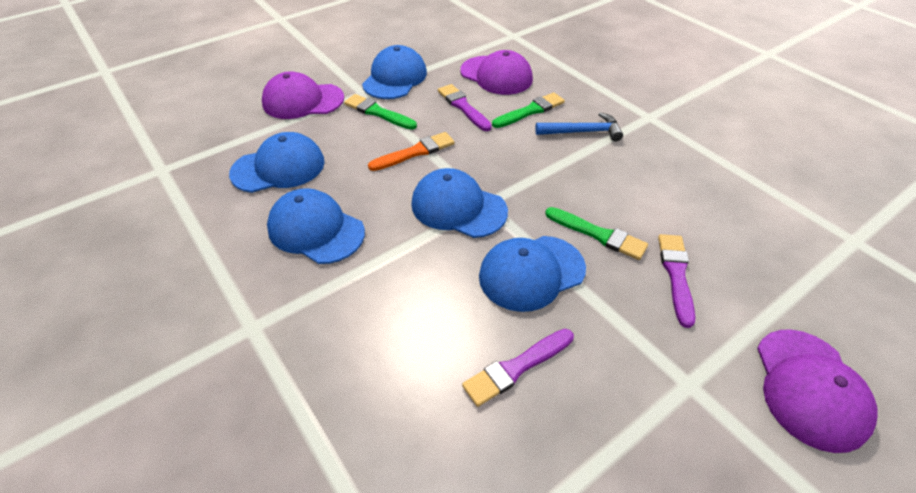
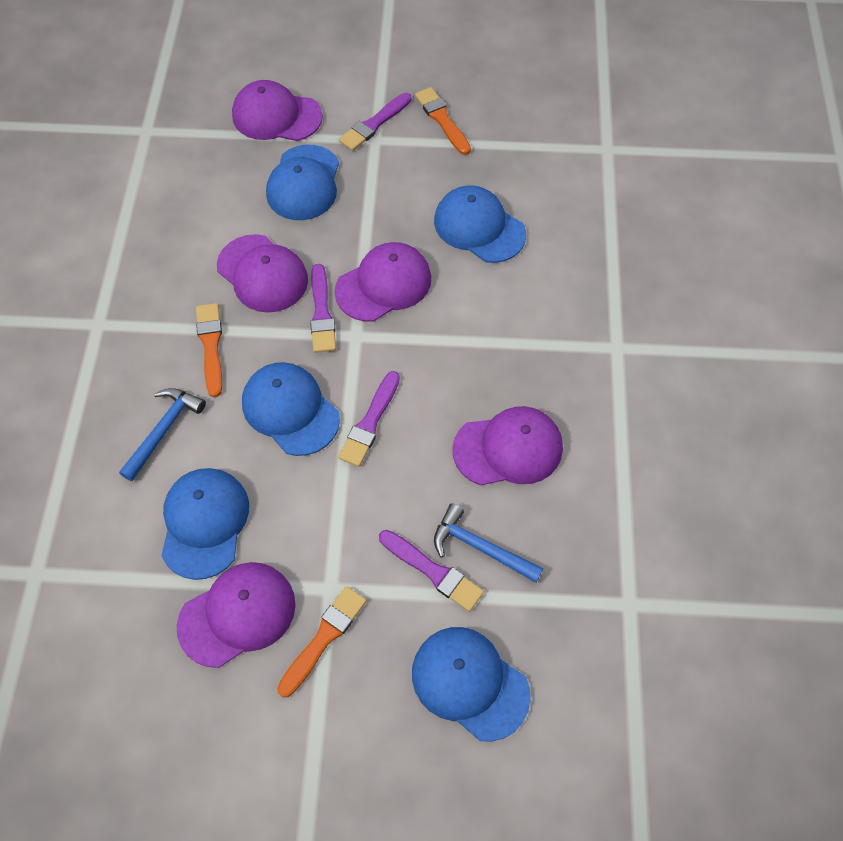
blue hammer: 1 -> 2
green brush: 3 -> 0
orange brush: 1 -> 3
purple brush: 3 -> 4
purple cap: 3 -> 5

